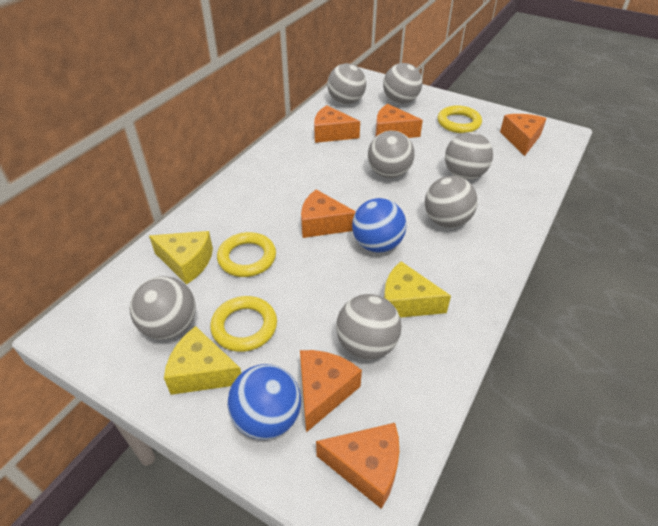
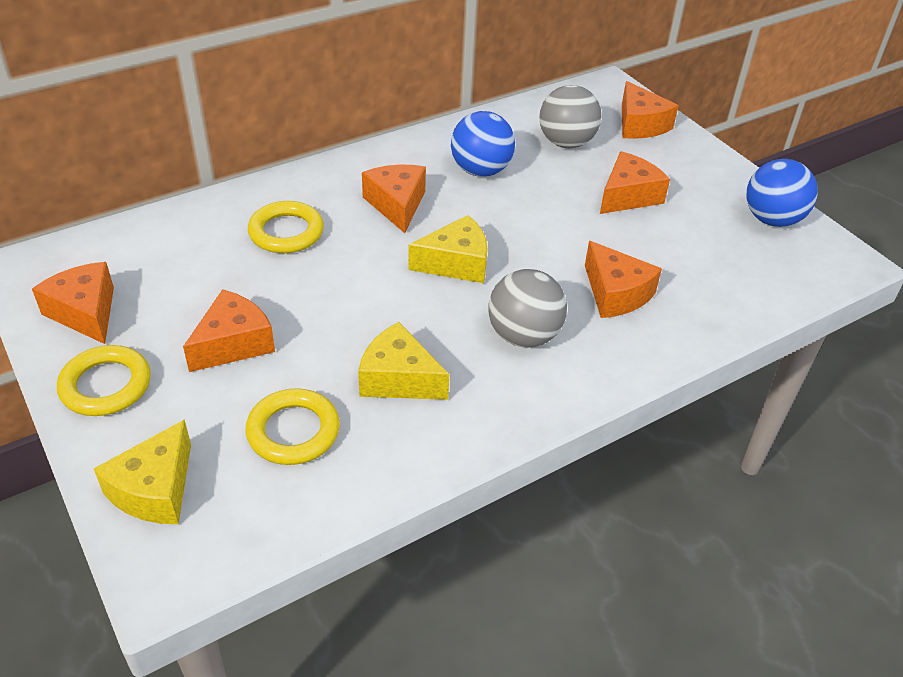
grey ball: 7 -> 2

